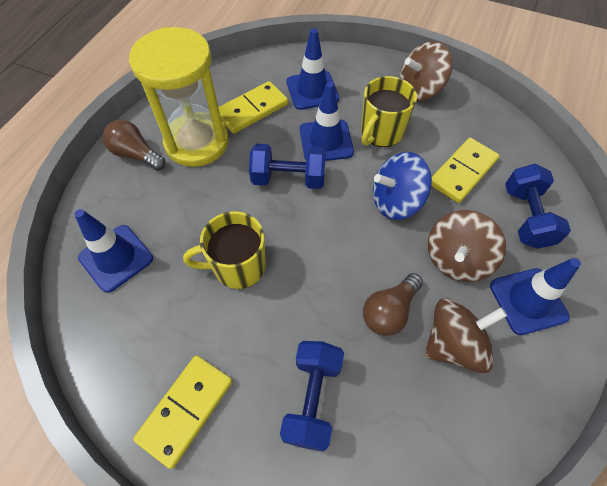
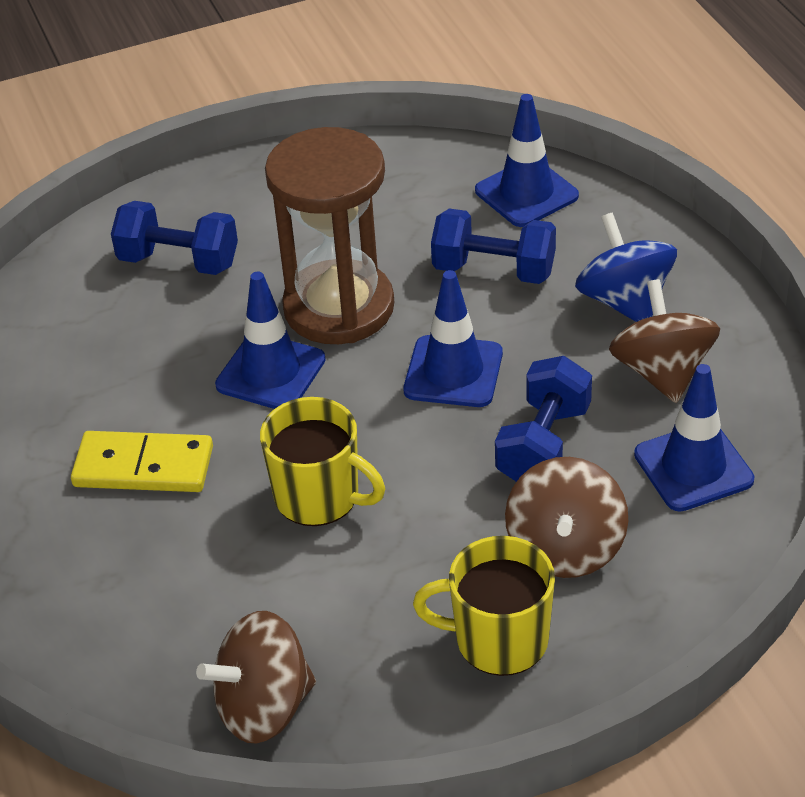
brown hourglass: 0 -> 1
brown light bulb: 2 -> 0
yellow domino: 3 -> 1
yellow hourglass: 1 -> 0

